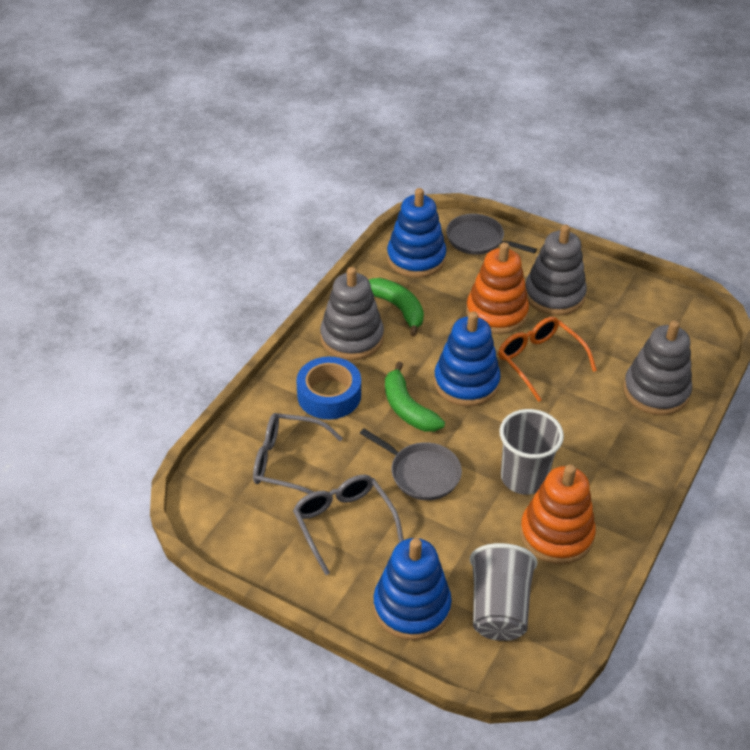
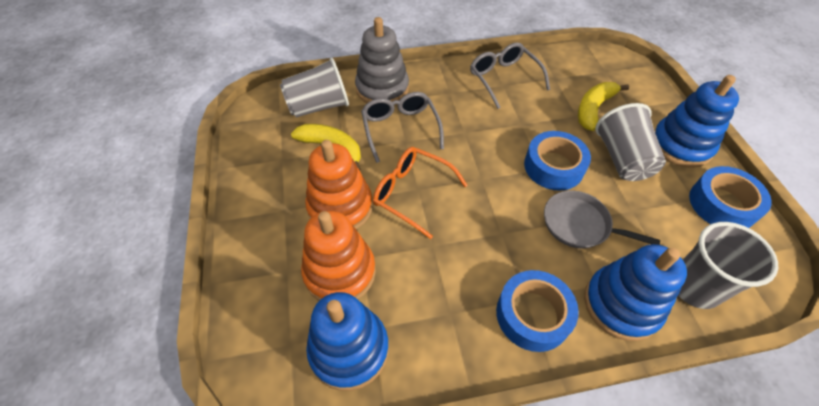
blue tape: 1 -> 3
green banana: 2 -> 0
grey cup: 2 -> 3
grey pan: 2 -> 1
grey stacking toy: 3 -> 1
yellow banana: 0 -> 2

